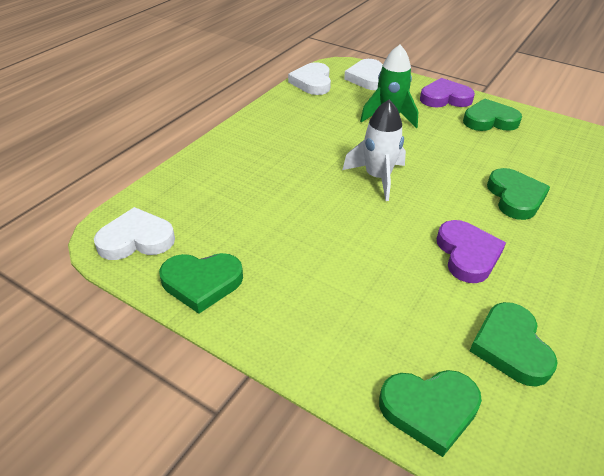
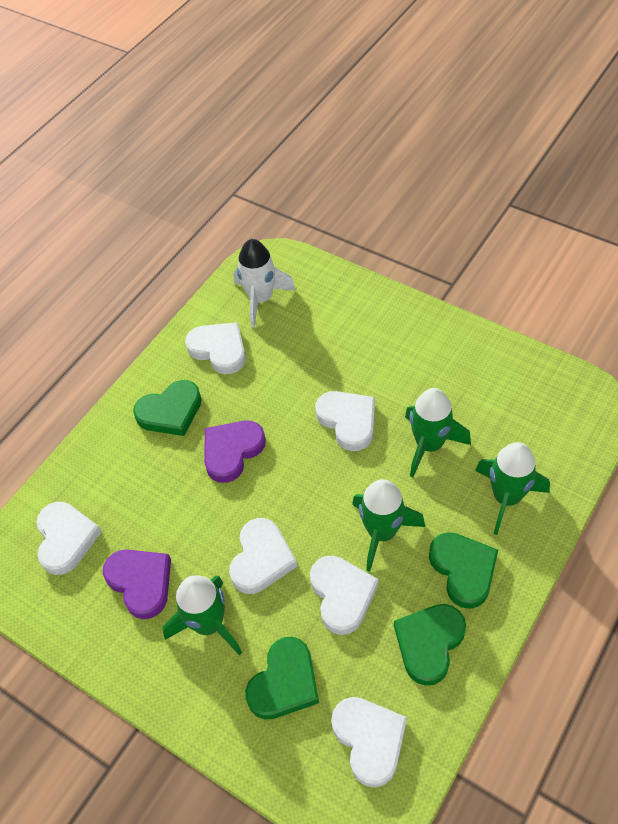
green heart: 5 -> 4
green rocket: 1 -> 4
white heart: 3 -> 6

